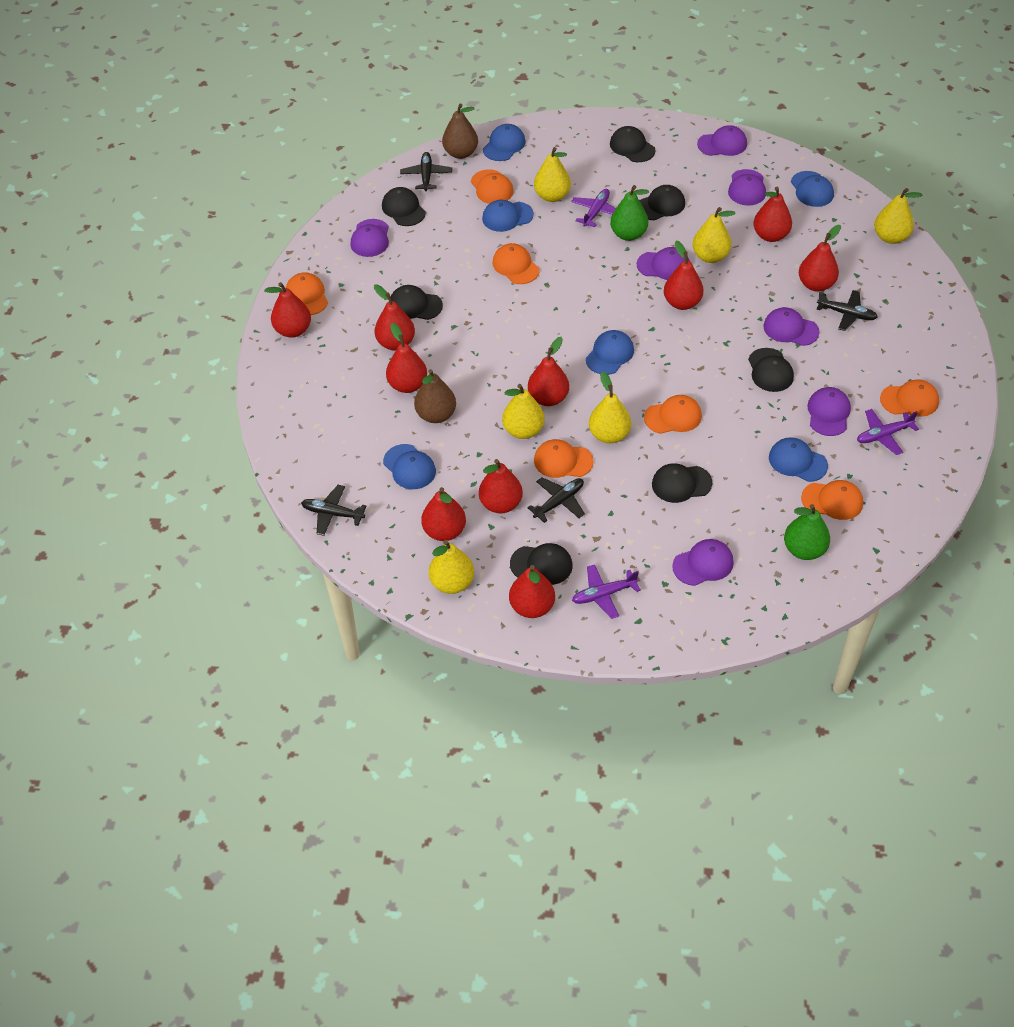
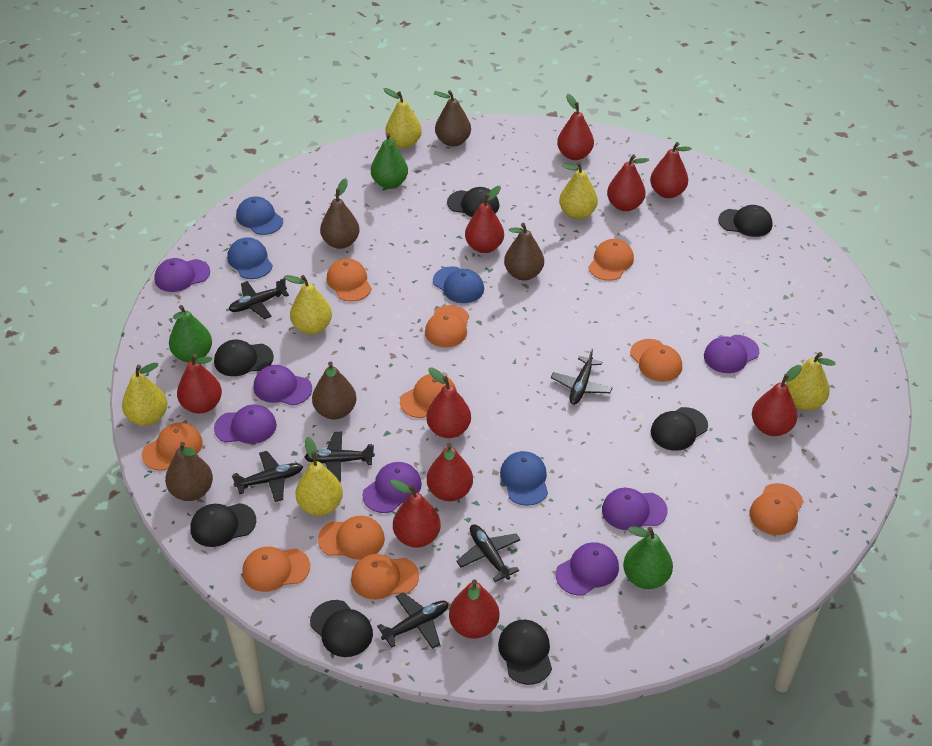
black plane: 4 -> 6
blue cap: 6 -> 4
brown pear: 2 -> 5
green pear: 2 -> 3
orange cap: 7 -> 10
purple plane: 3 -> 0

